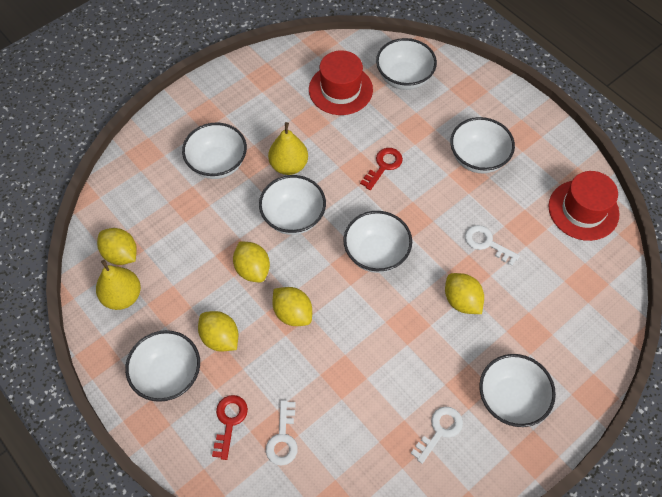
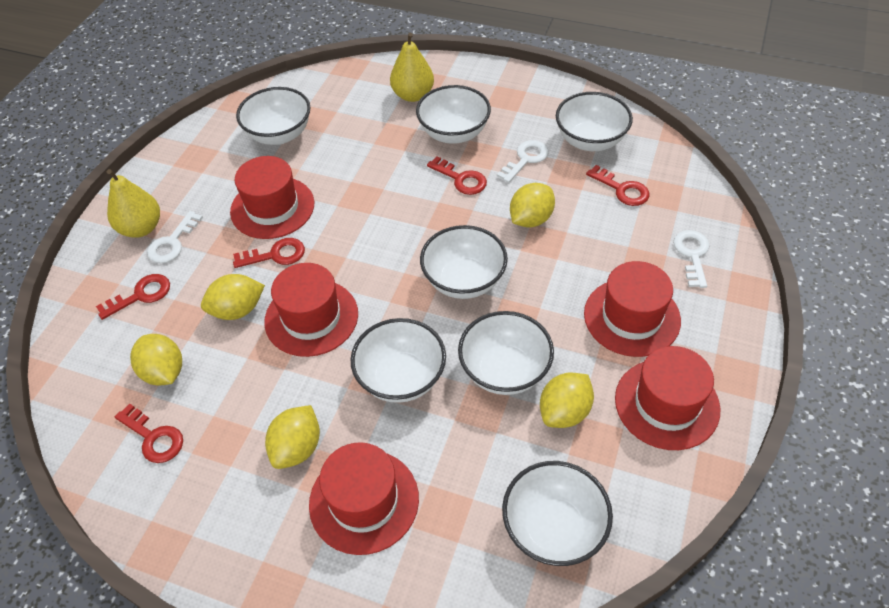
red hat: 2 -> 5
red key: 2 -> 5

